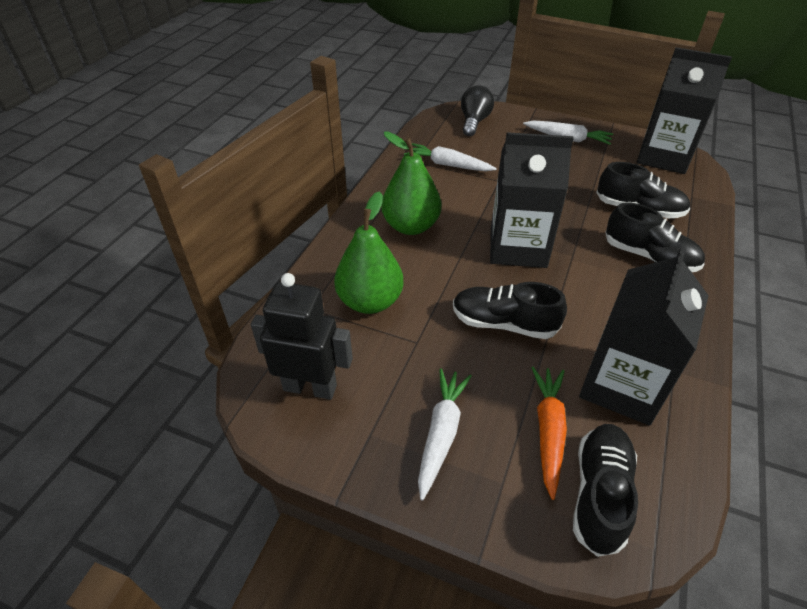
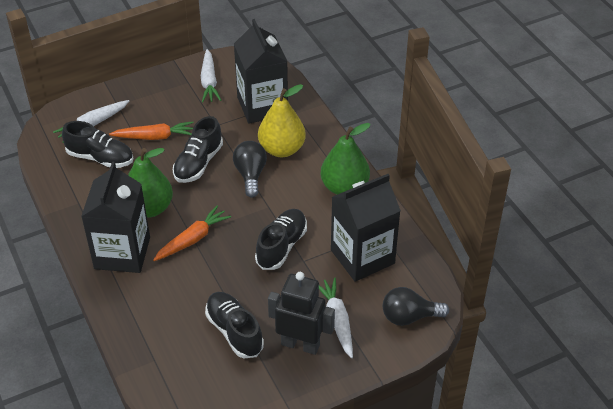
black light bulb: 1 -> 2
orange carrot: 1 -> 2
yellow pear: 0 -> 1

